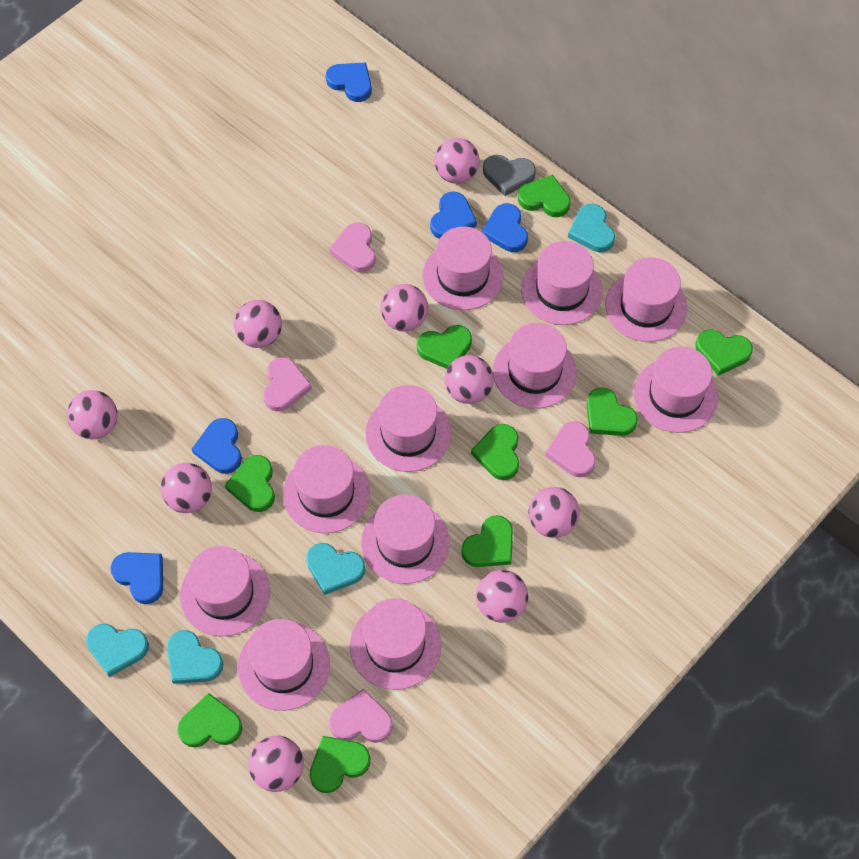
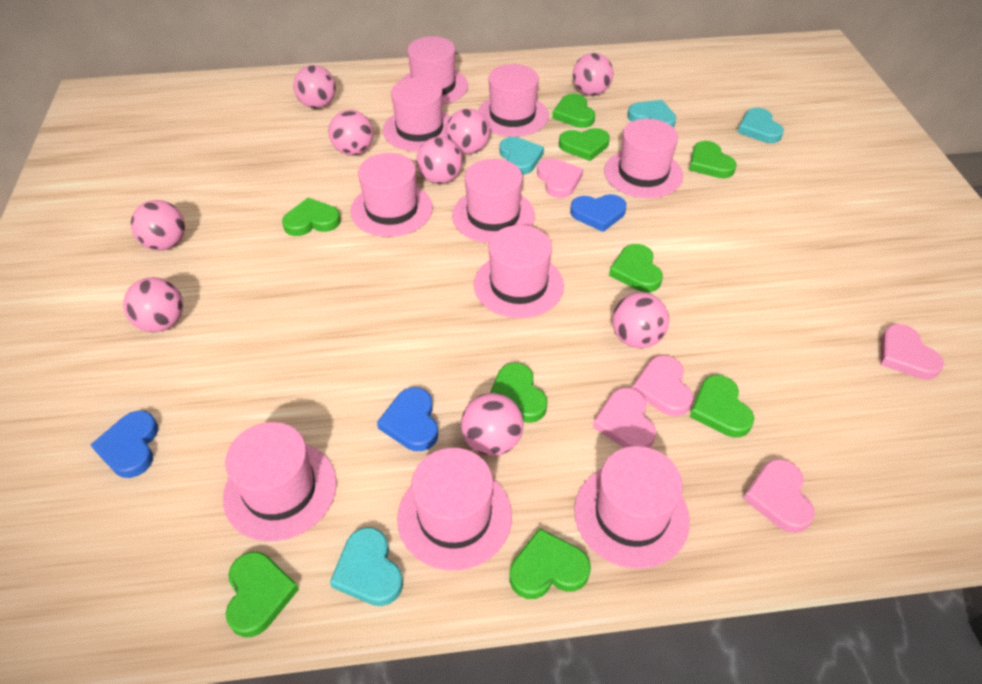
blue heart: 5 -> 3
grey heart: 1 -> 0
pink hat: 11 -> 10
pink heart: 4 -> 5

